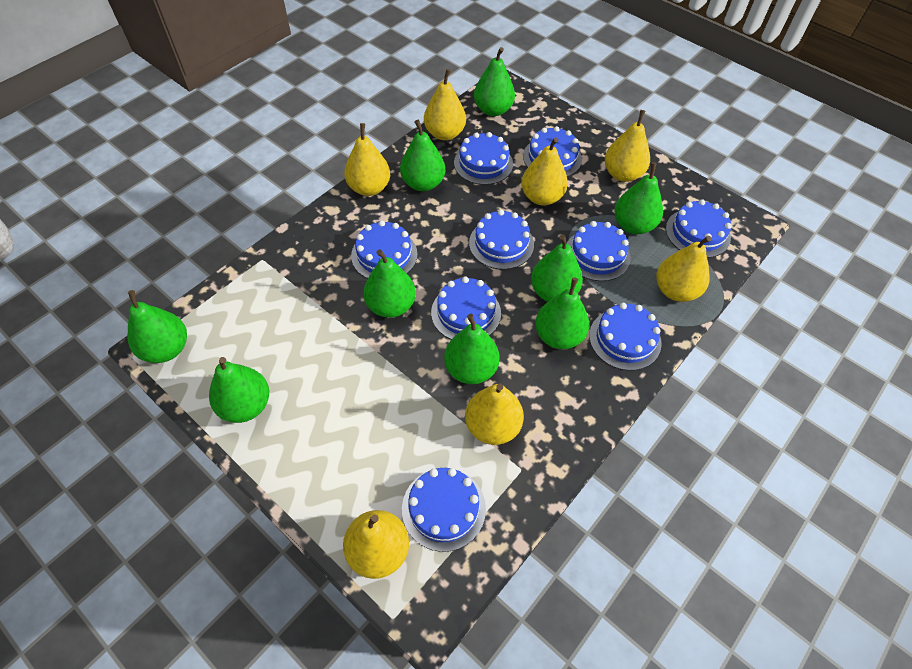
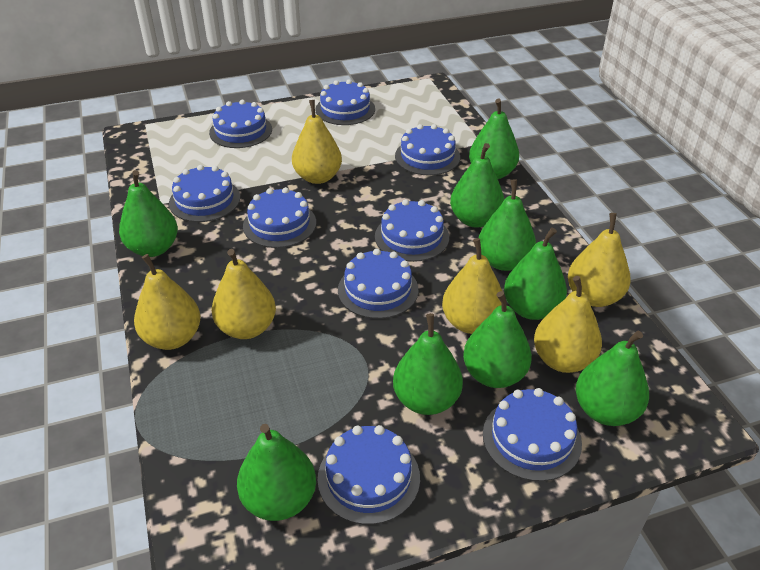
yellow pear: 7 -> 6

